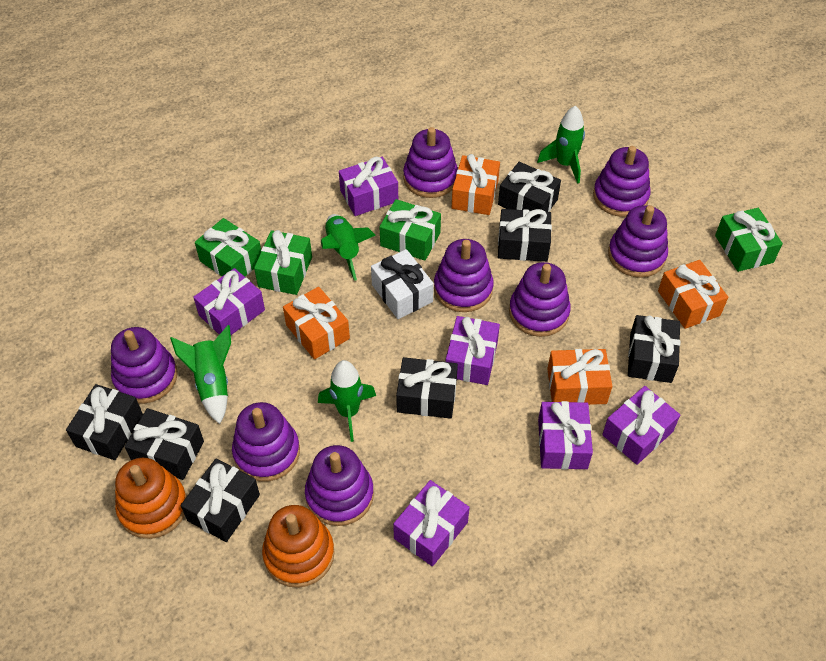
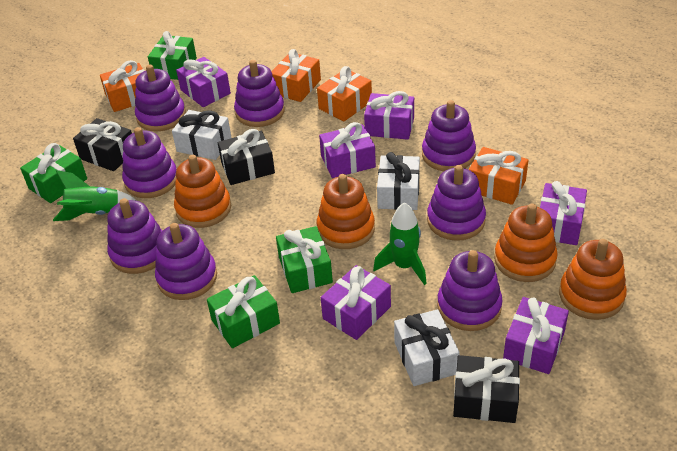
black gift: 7 -> 3
green rocket: 4 -> 2
orange stacking toy: 2 -> 4
white gift: 1 -> 3

